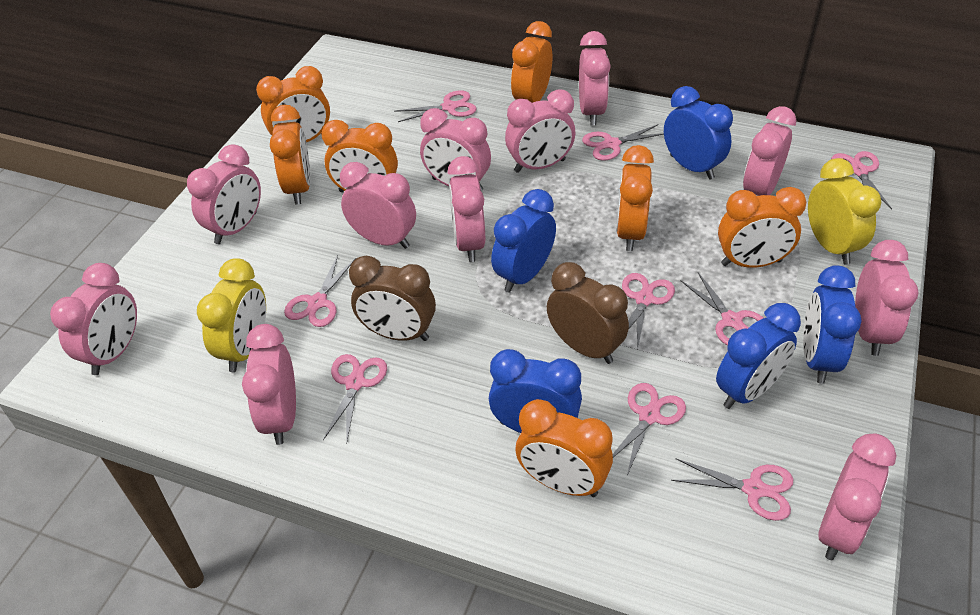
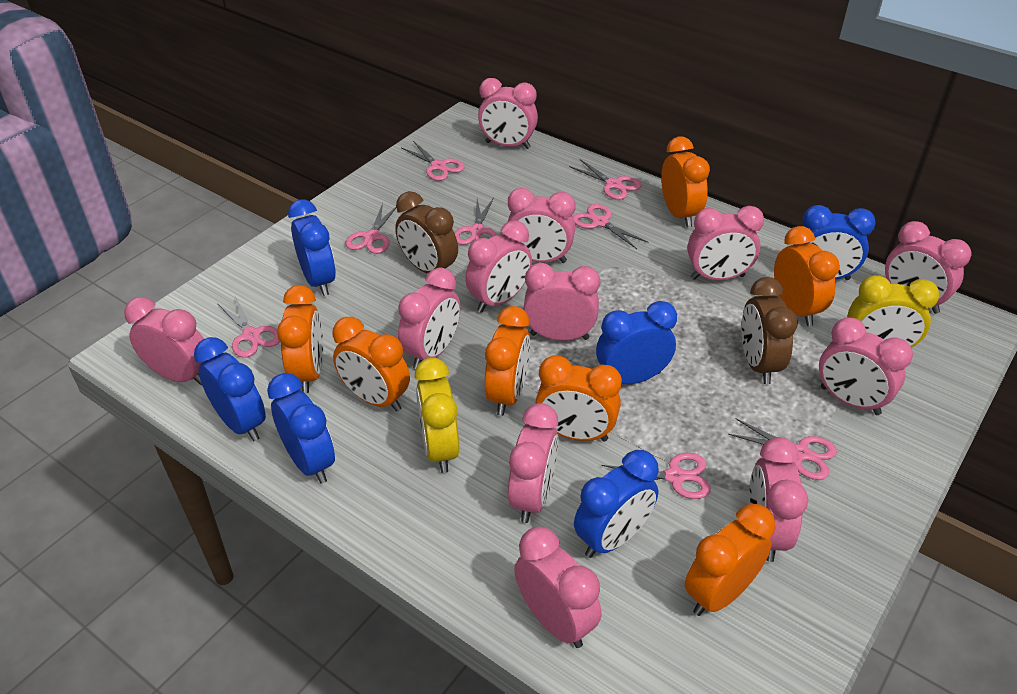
blue clock: 5 -> 6
pink clock: 11 -> 12
pink scissors: 9 -> 8

